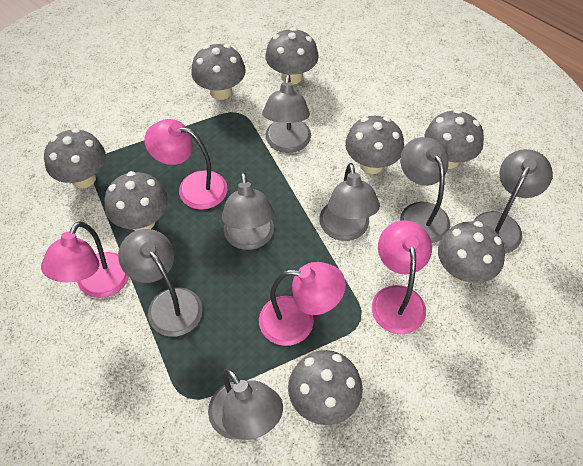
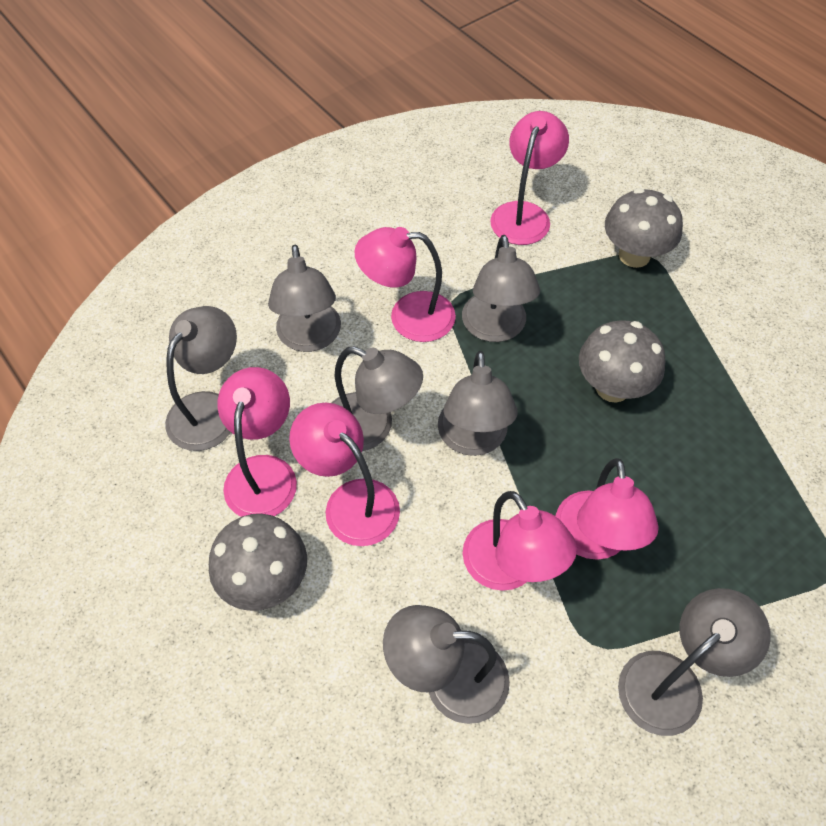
grey mushroom: 8 -> 3
pink lamp: 4 -> 6

